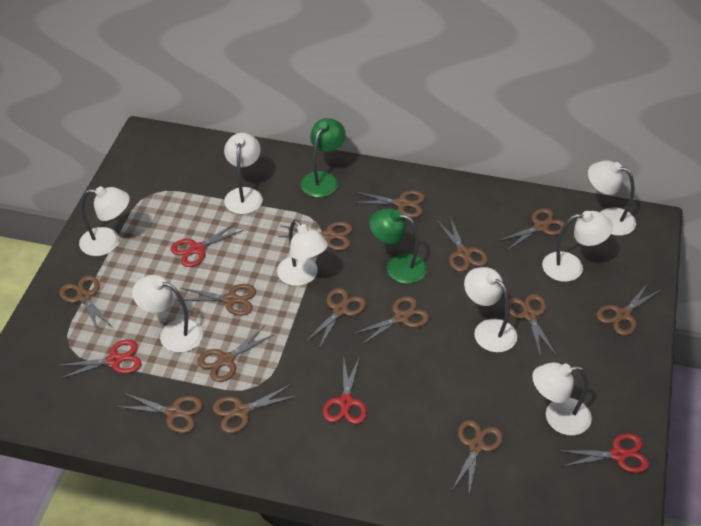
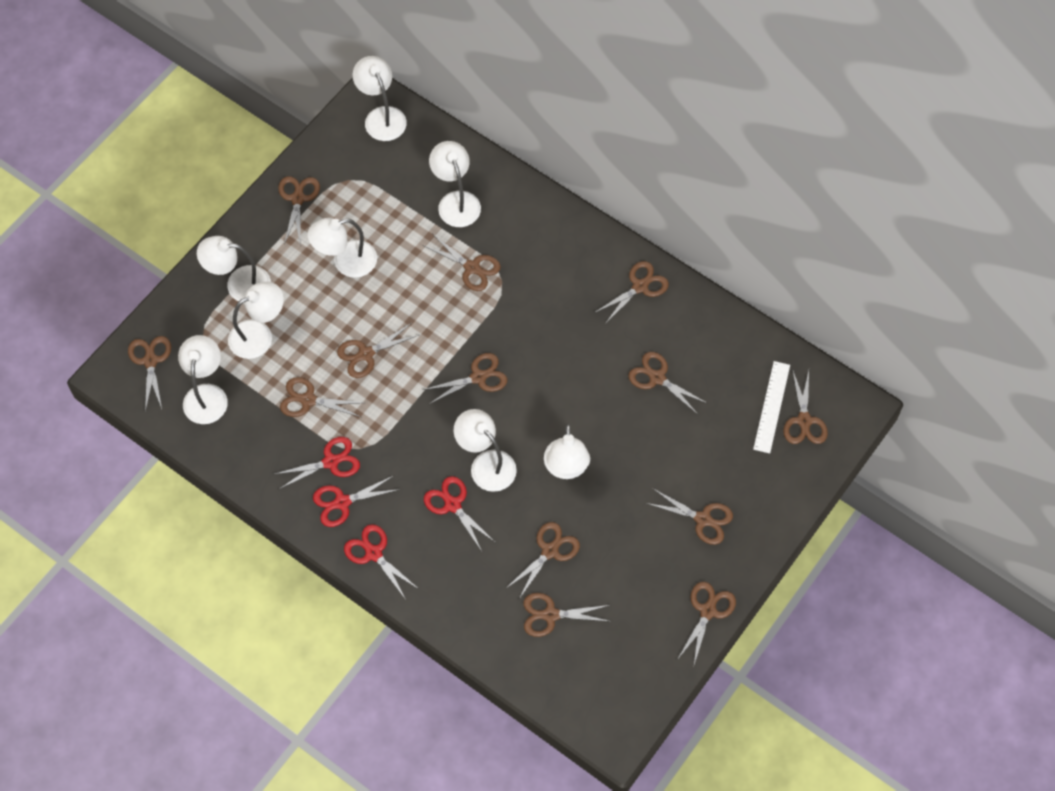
brown scissors: 14 -> 13
green lamp: 2 -> 0
white ruler: 0 -> 1

